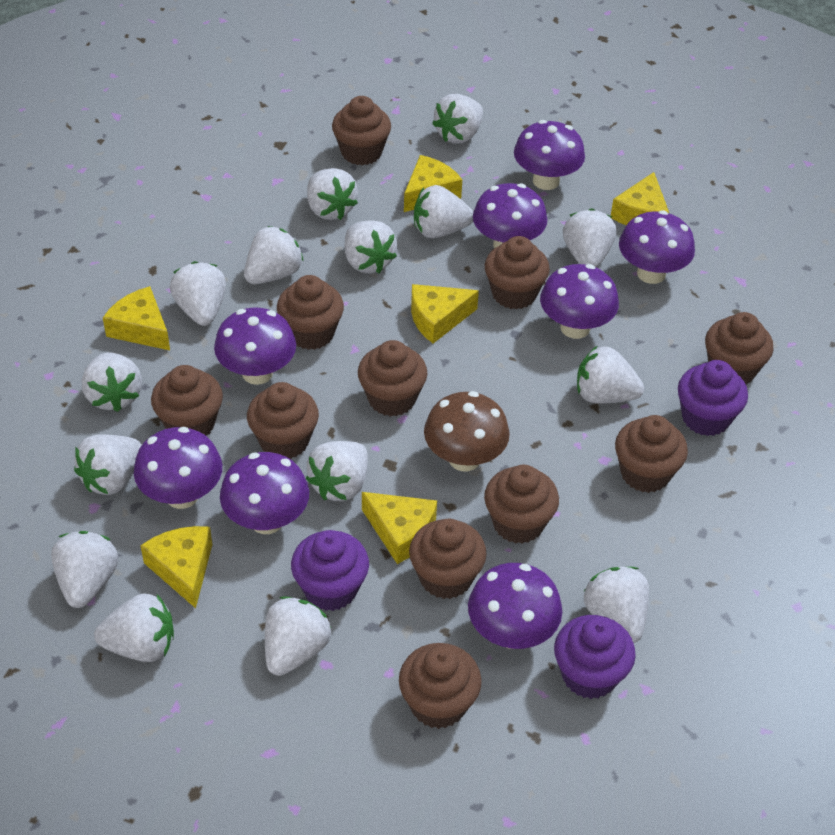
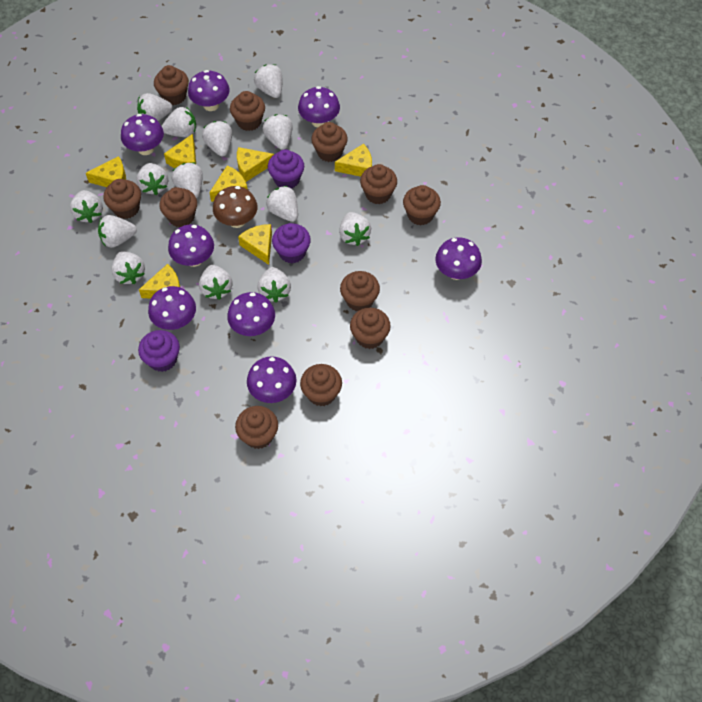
white strawberry: 15 -> 14
yellow cheese: 6 -> 7

